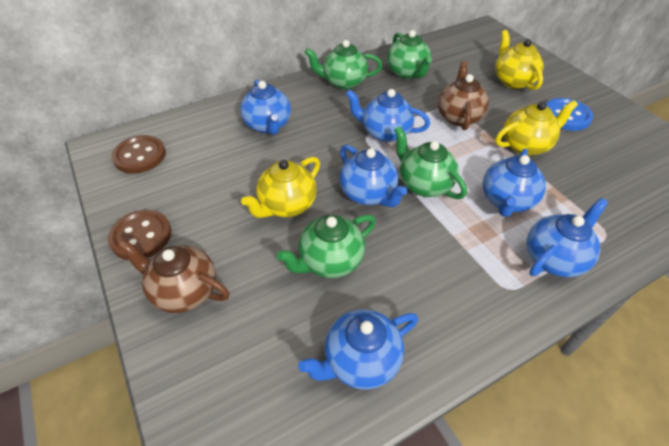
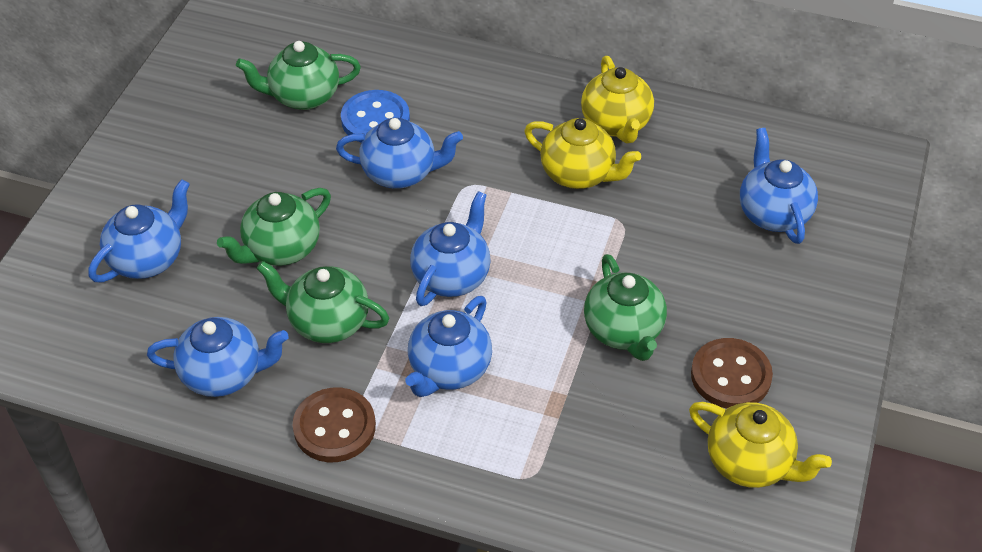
brown teapot: 2 -> 0

